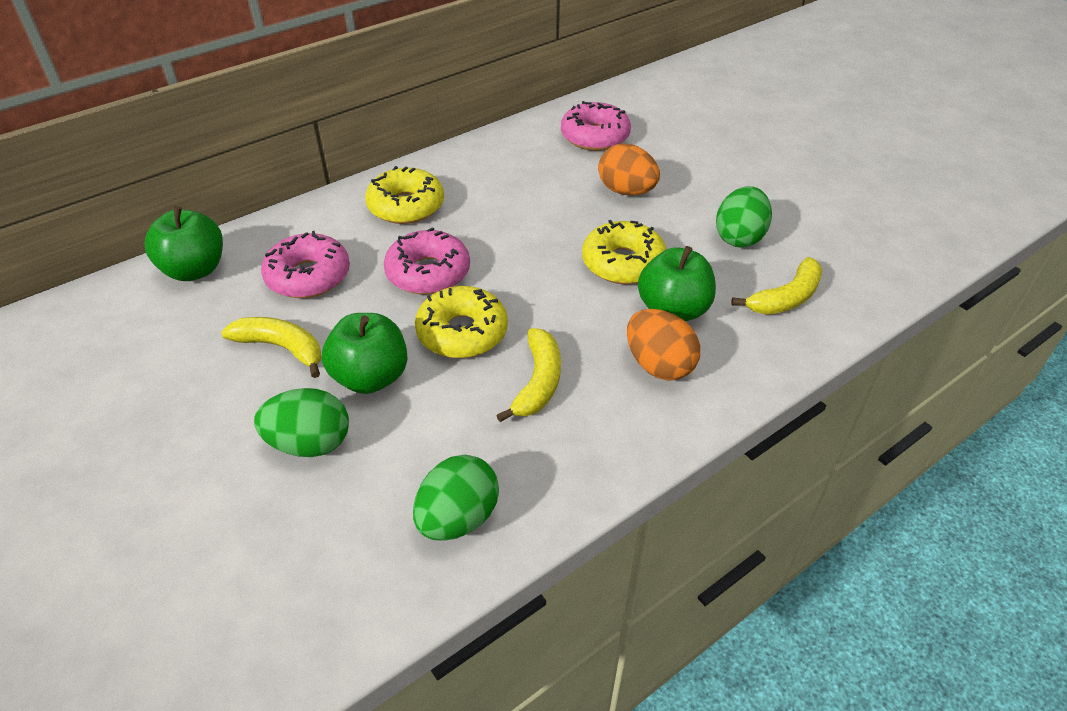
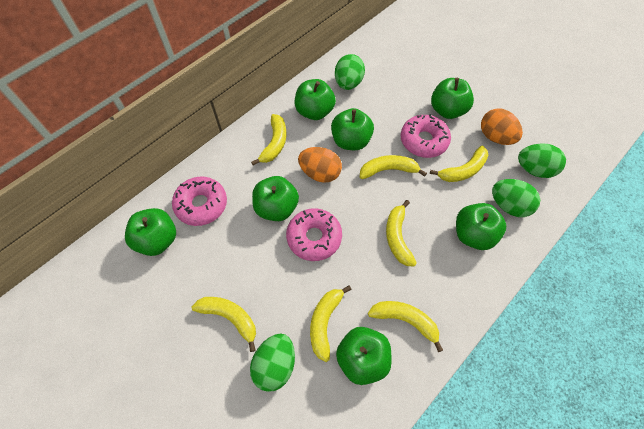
green apple: 3 -> 7
green egg: 3 -> 4
yellow banana: 3 -> 7
yellow donut: 3 -> 0

